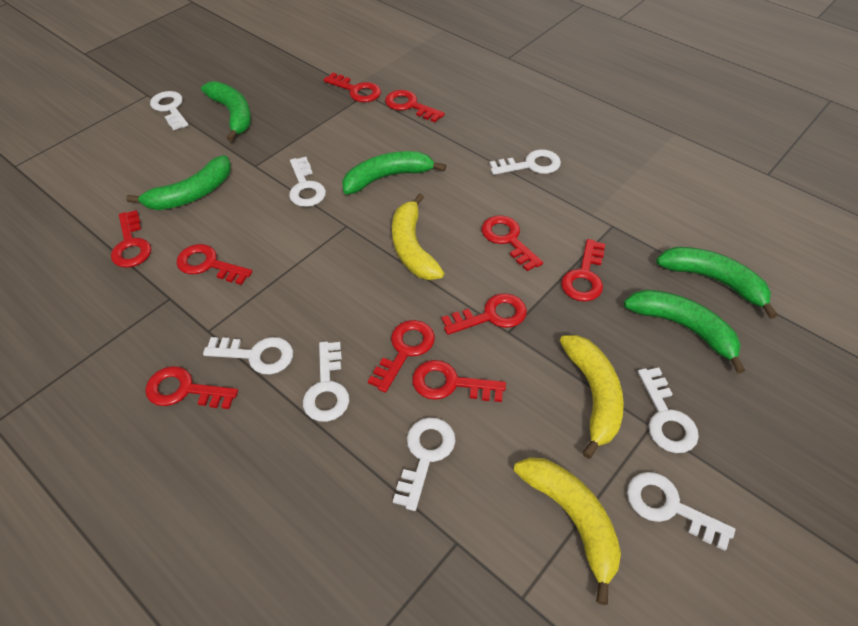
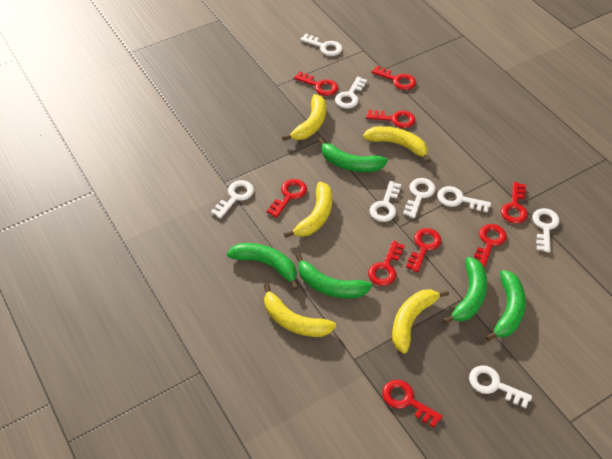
red key: 10 -> 9
yellow banana: 3 -> 5

